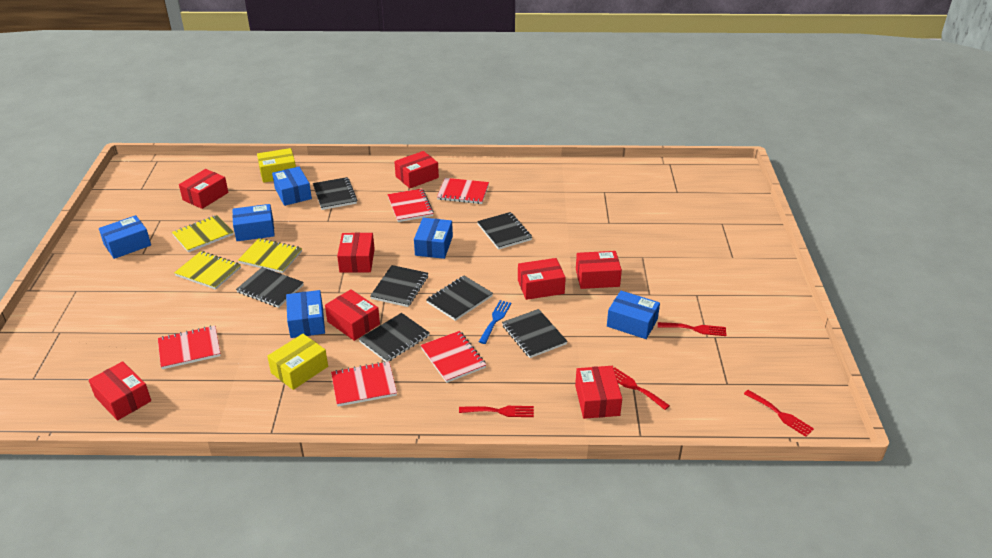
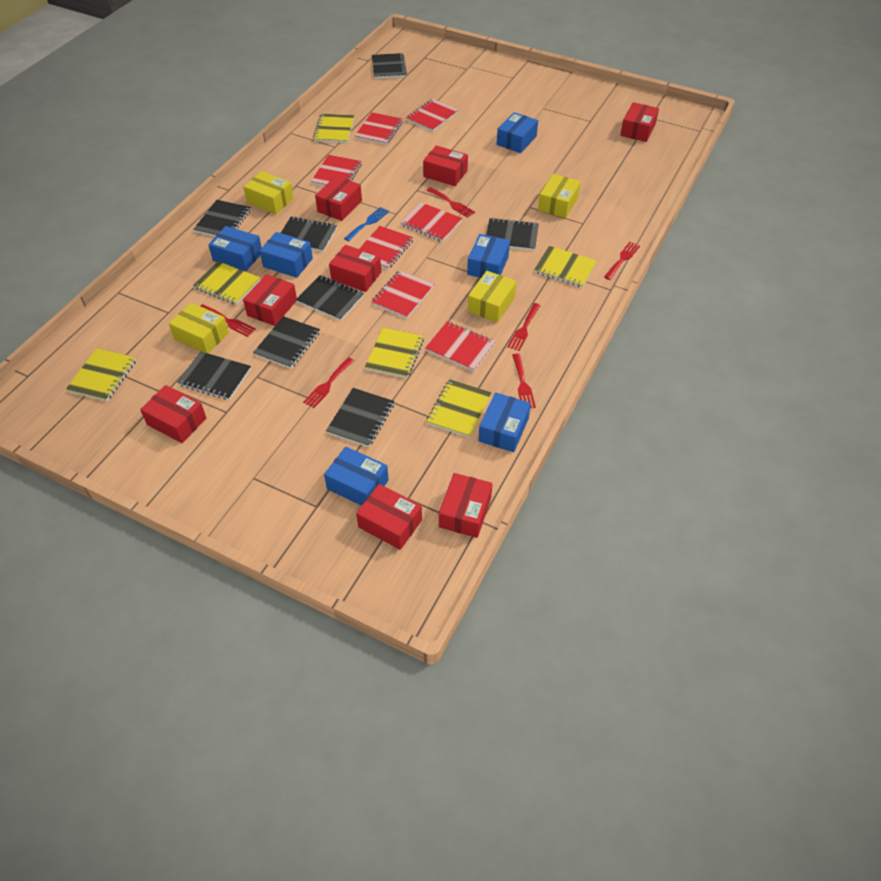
black notebook: 7 -> 8
red fork: 4 -> 6
red notebook: 5 -> 7
yellow box: 2 -> 4
yellow notebook: 3 -> 6

